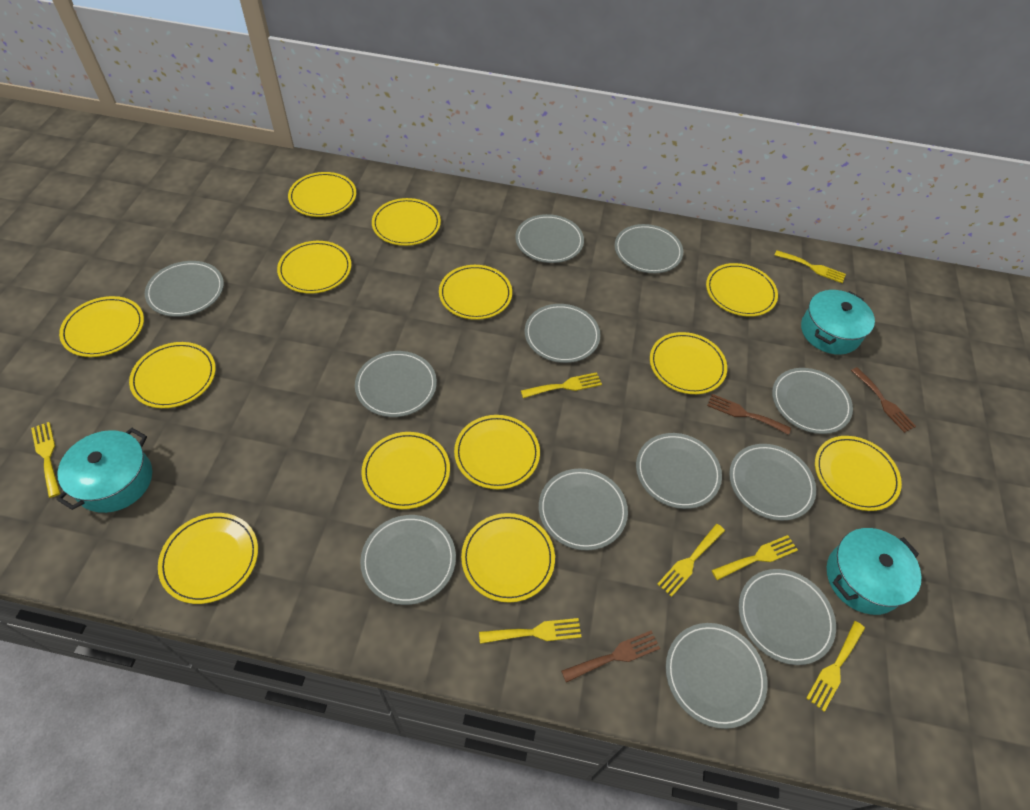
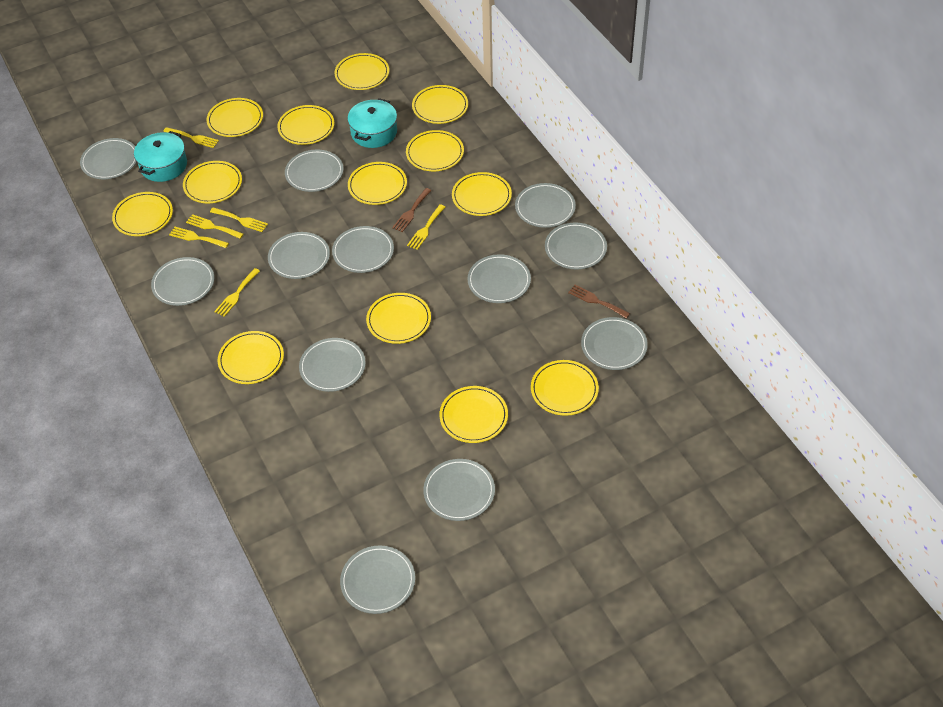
brown fork: 3 -> 2
turquoise pot: 3 -> 2
yellow fork: 7 -> 6

